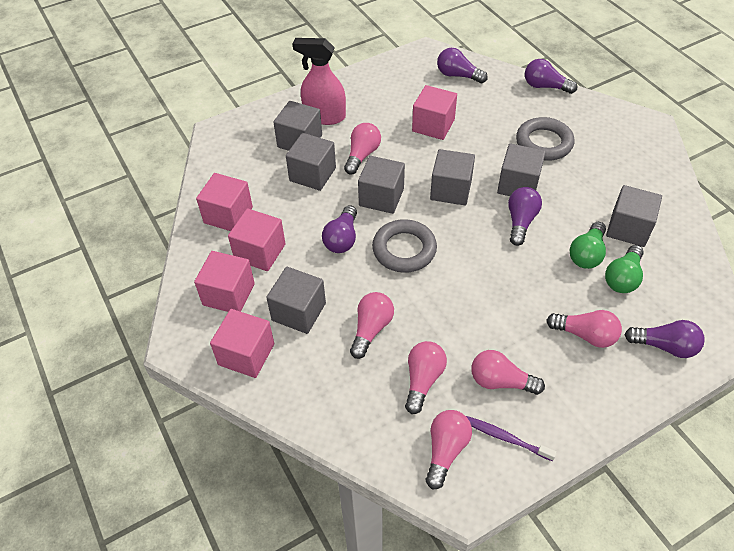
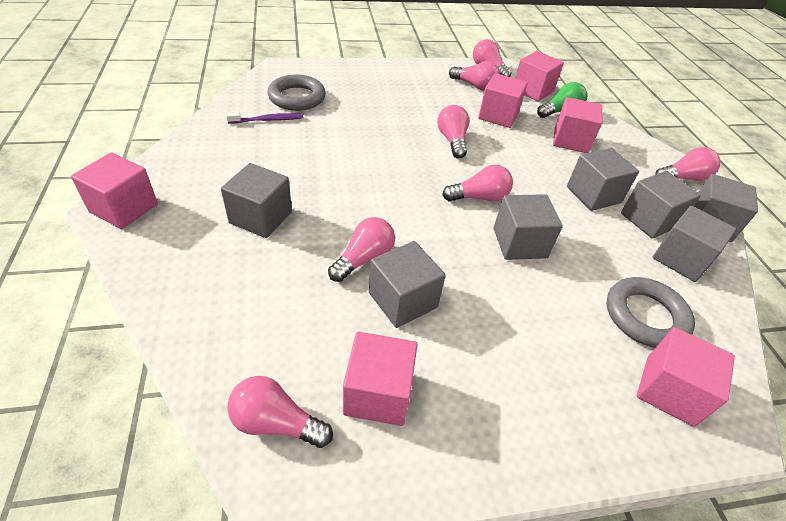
green light bulb: 2 -> 1
pink cube: 5 -> 6
pink light bulb: 6 -> 7
pink spray bottle: 1 -> 0
purple light bulb: 5 -> 0

